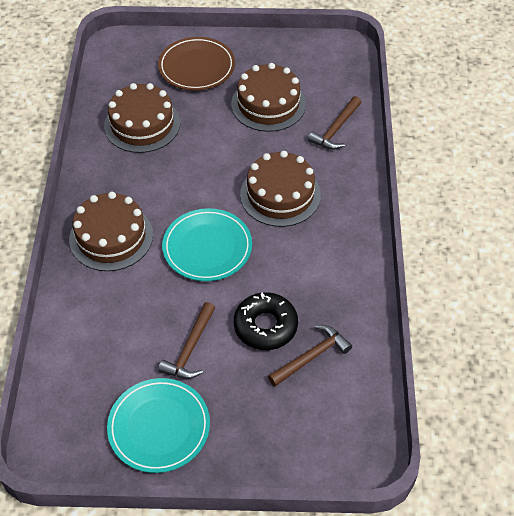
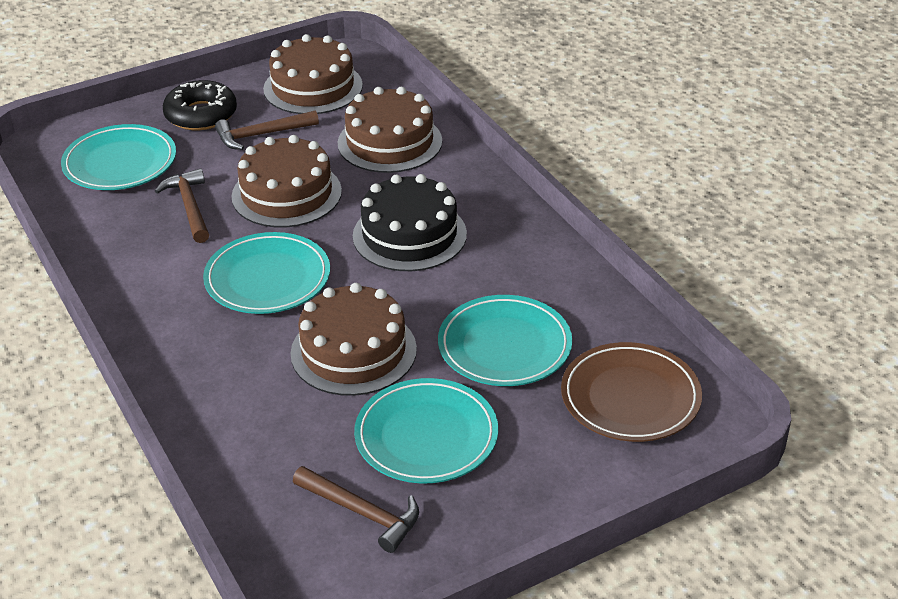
black cake: 0 -> 1
turquoise plate: 2 -> 4

